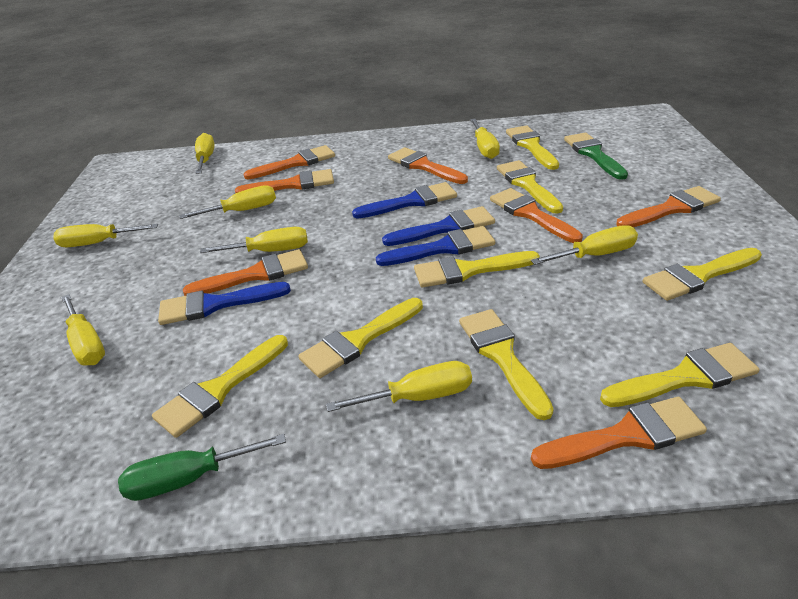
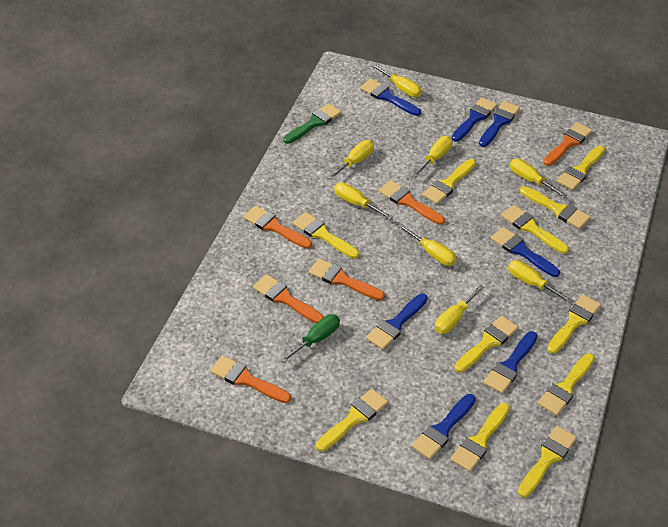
blue brush: 4 -> 7
orange brush: 7 -> 6
yellow brush: 8 -> 11

